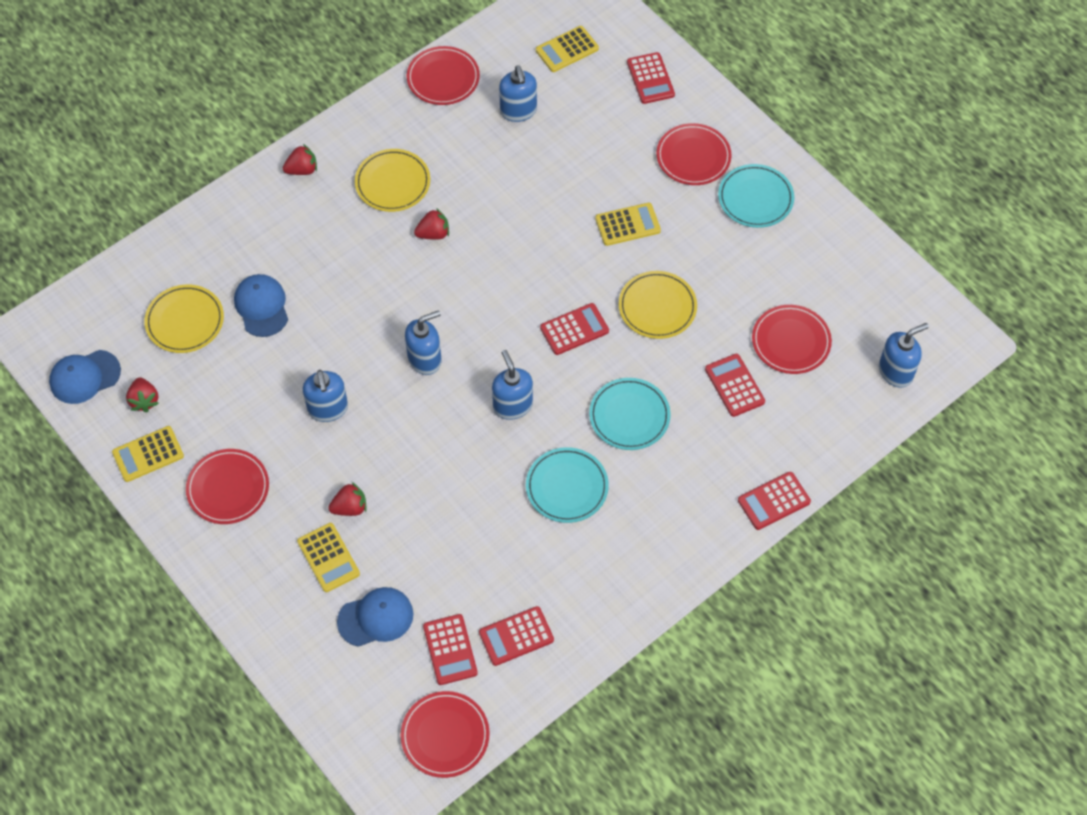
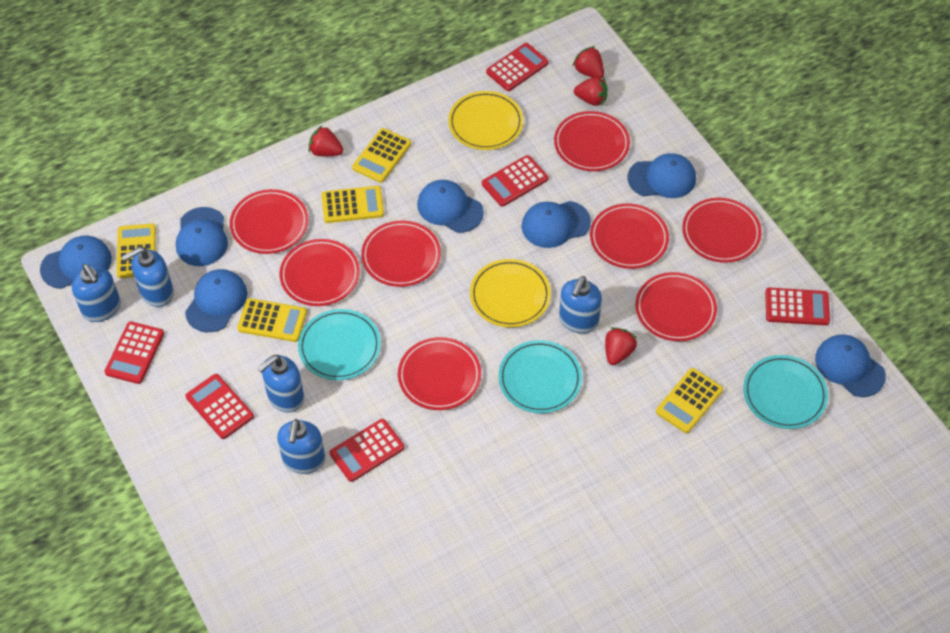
blue cap: 3 -> 7
red plate: 5 -> 8
yellow calculator: 4 -> 5
yellow plate: 3 -> 2

